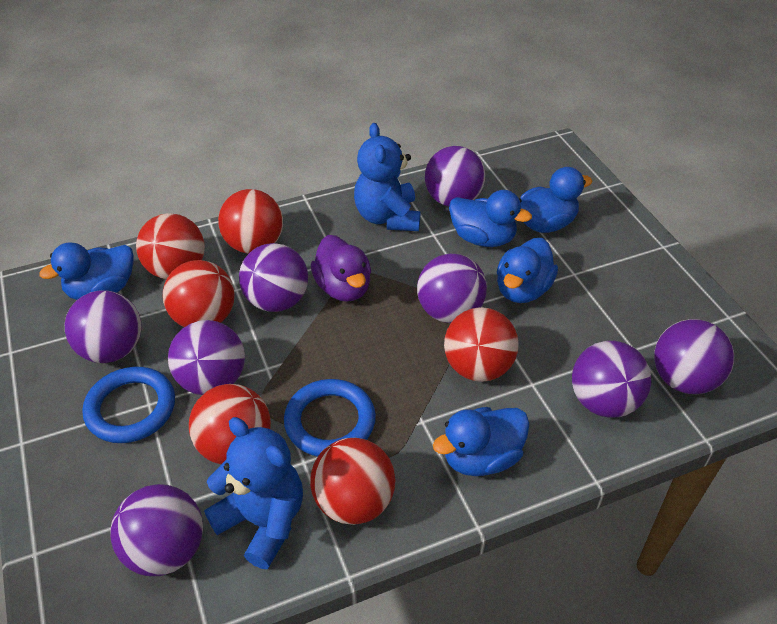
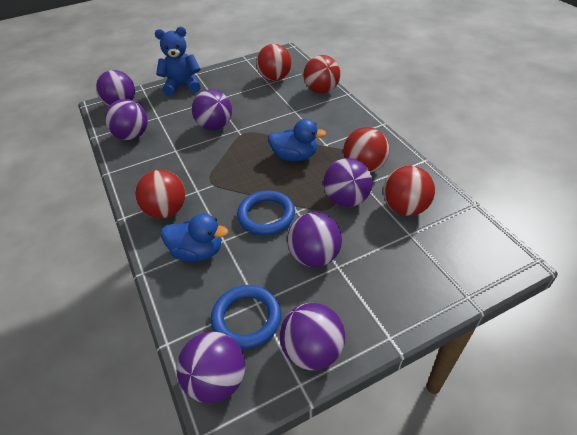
blue duck: 5 -> 2
blue teddy bear: 2 -> 1
purple ball: 8 -> 7
purple duck: 1 -> 0
red ball: 6 -> 5

